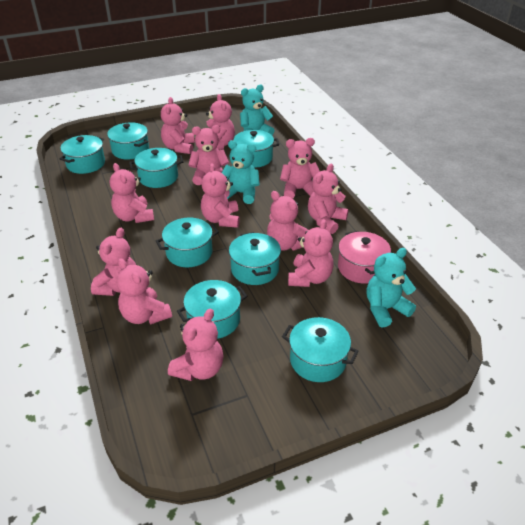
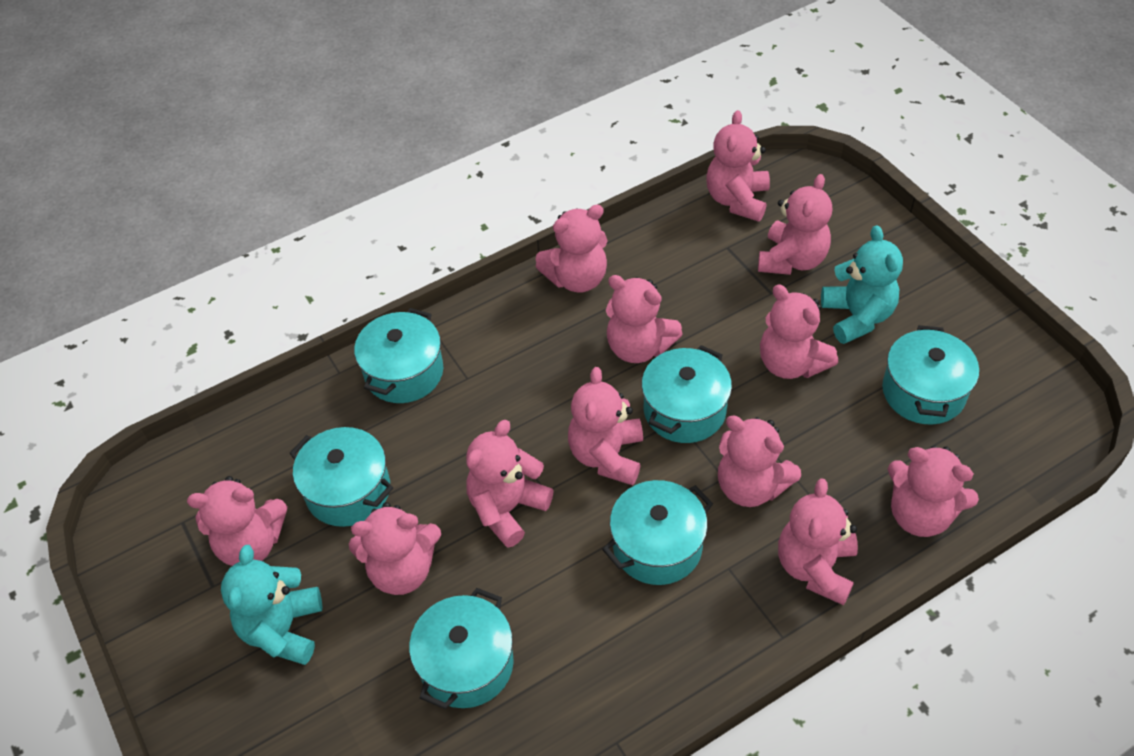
pink pot: 1 -> 0
turquoise pot: 8 -> 6
turquoise teddy bear: 3 -> 2

